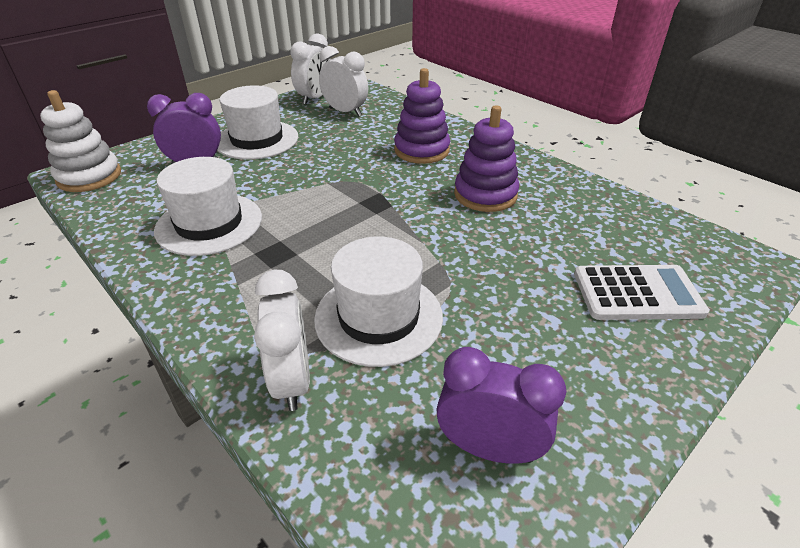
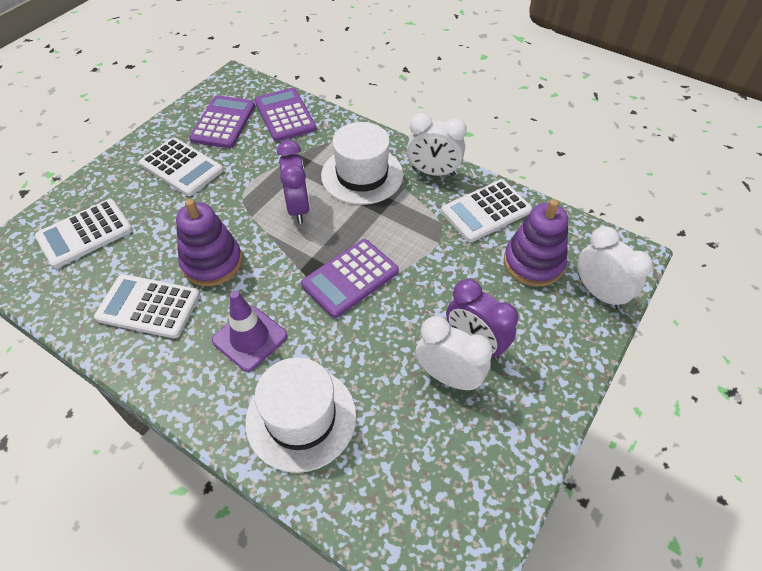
purple calculator: 0 -> 3
purple traffic cone: 0 -> 1
white calculator: 1 -> 4
white hat: 3 -> 2
white stacking toy: 1 -> 0

